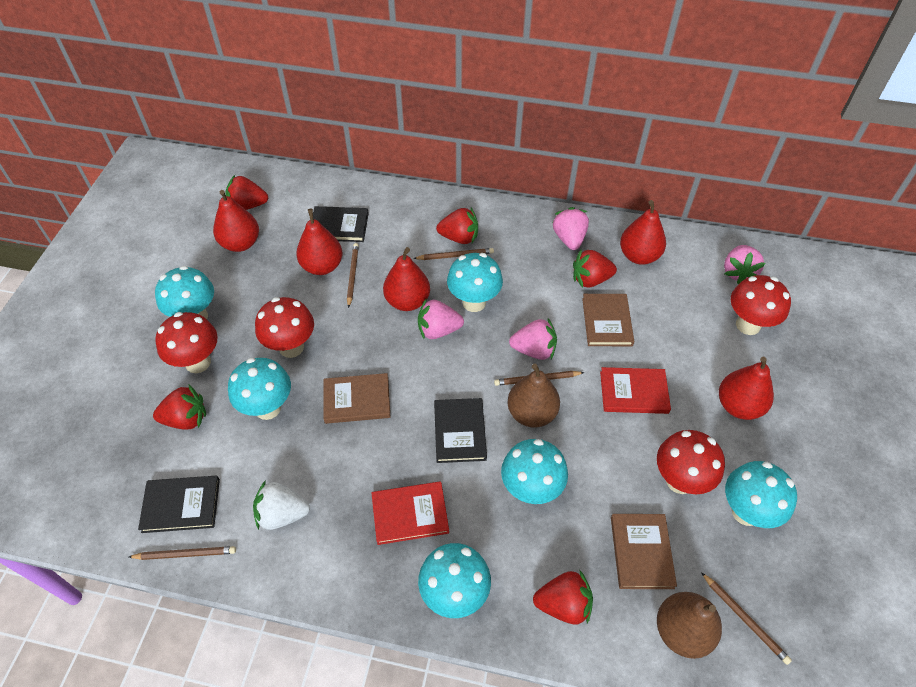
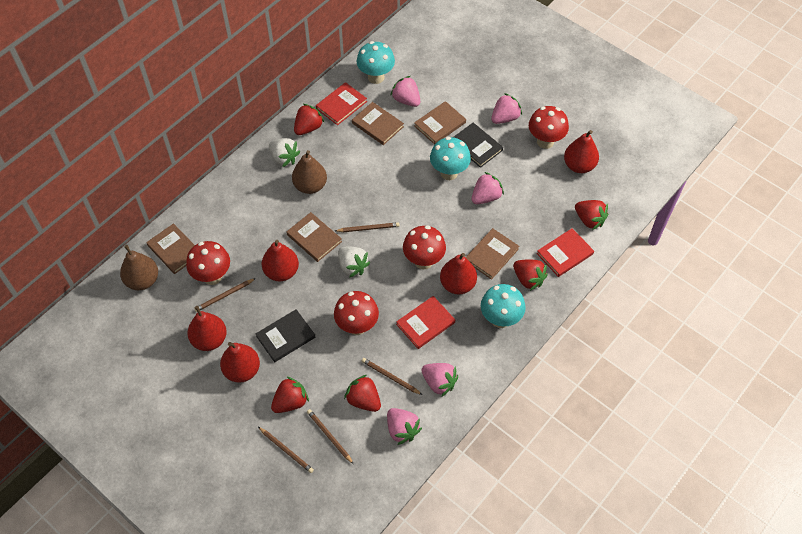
black book: 3 -> 2
brown book: 3 -> 5
pink strawberry: 4 -> 5
red book: 2 -> 3
turquoise mushroom: 6 -> 3
white strawberry: 1 -> 2

